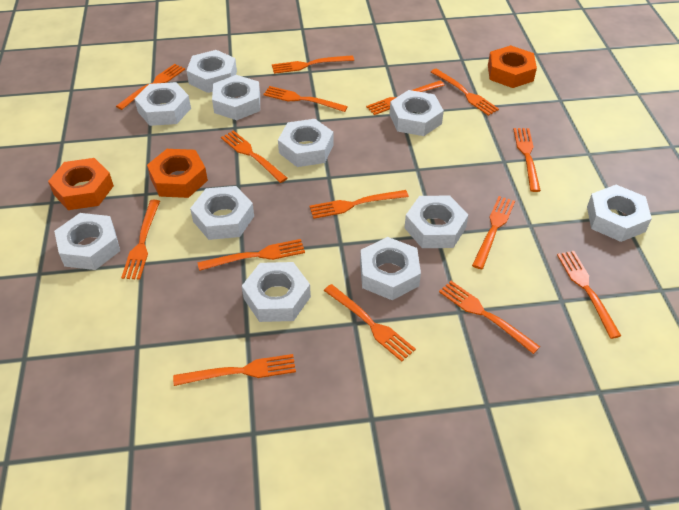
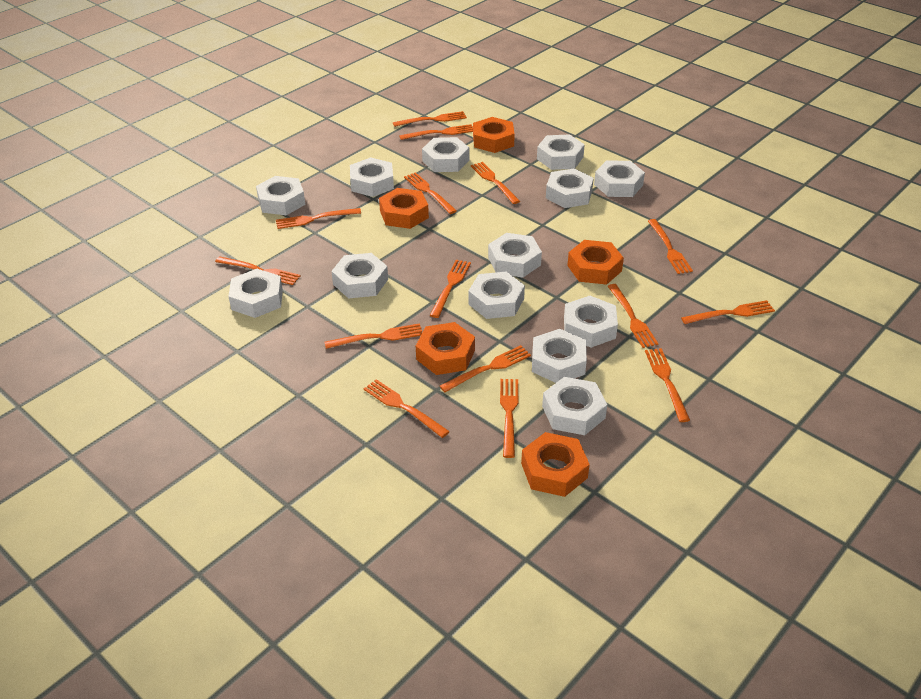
orange nut: 3 -> 5
white nut: 11 -> 13

